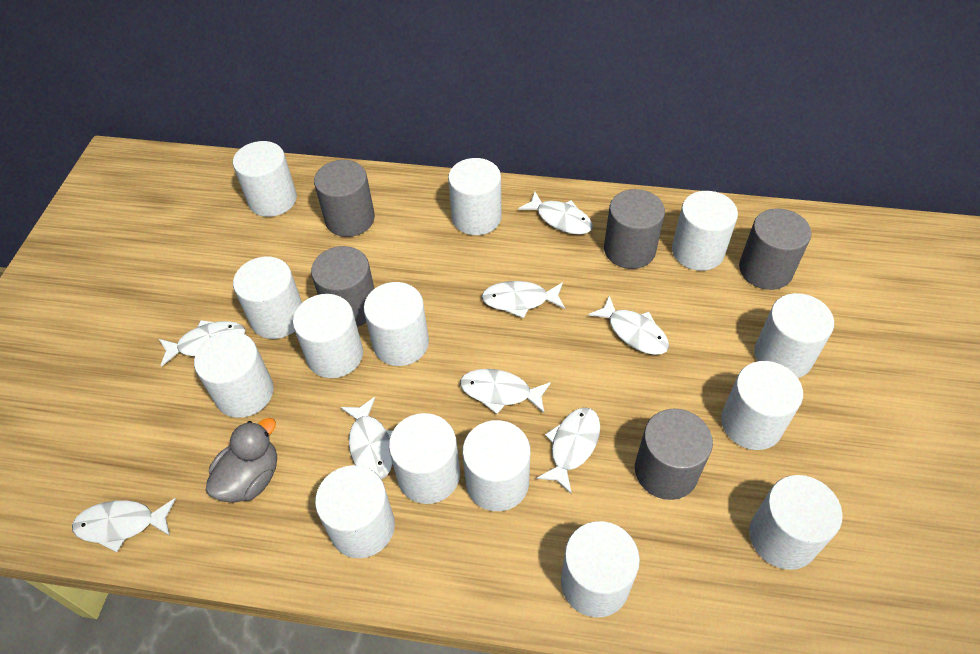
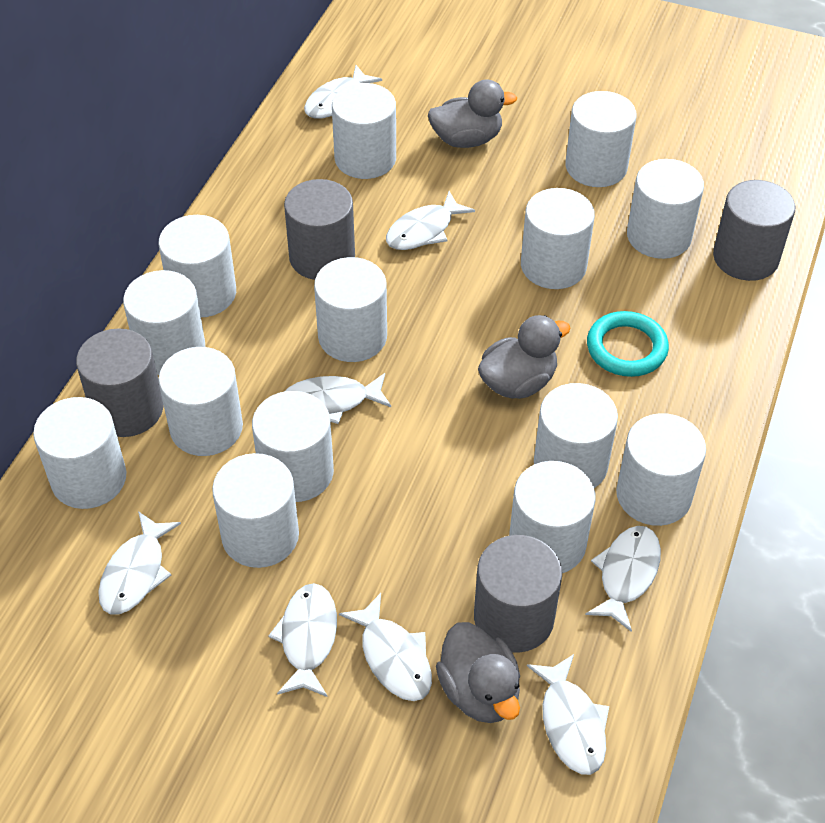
grey cylinder: 5 -> 4
grey duck: 1 -> 3
turquoise ring: 0 -> 1

